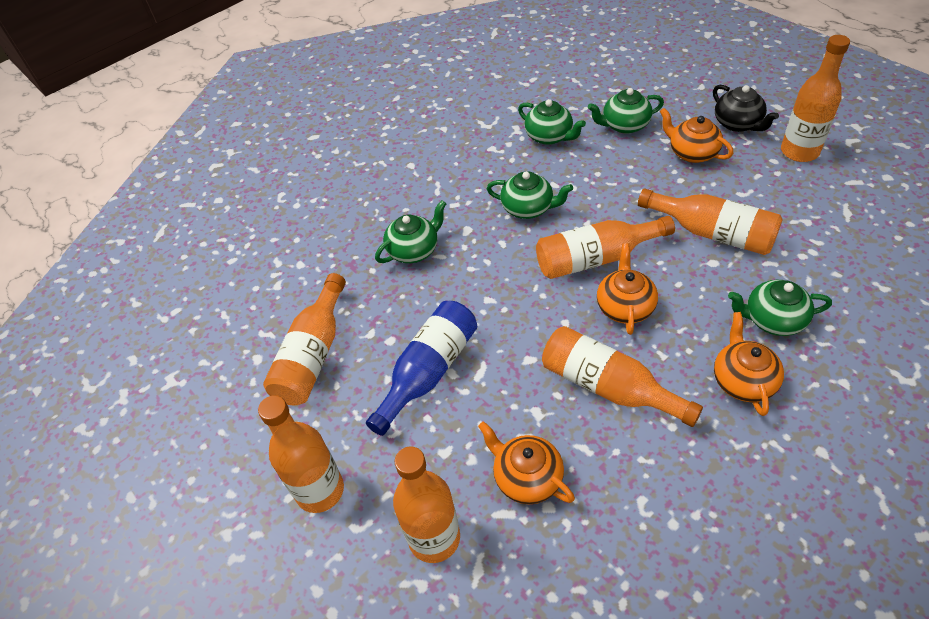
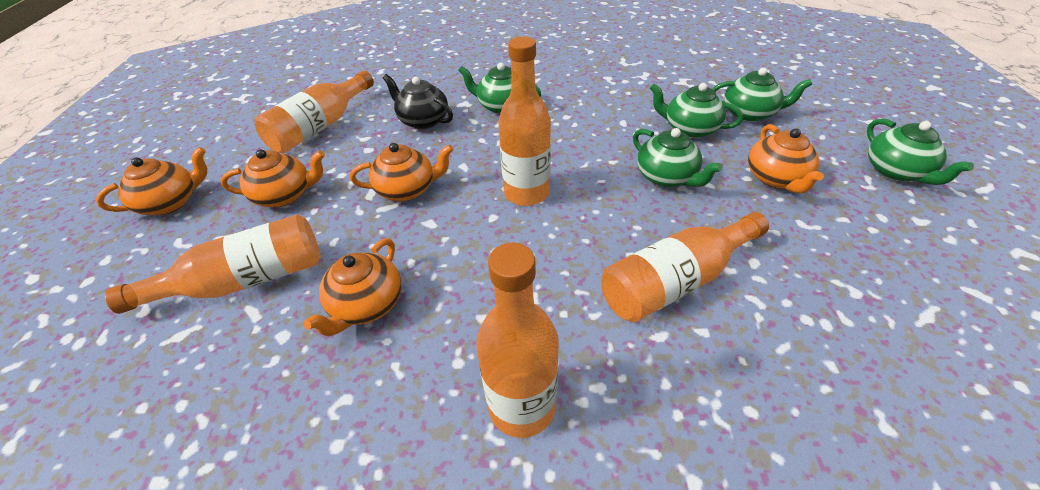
blue bottle: 1 -> 0
orange bottle: 7 -> 5
orange teapot: 4 -> 5

